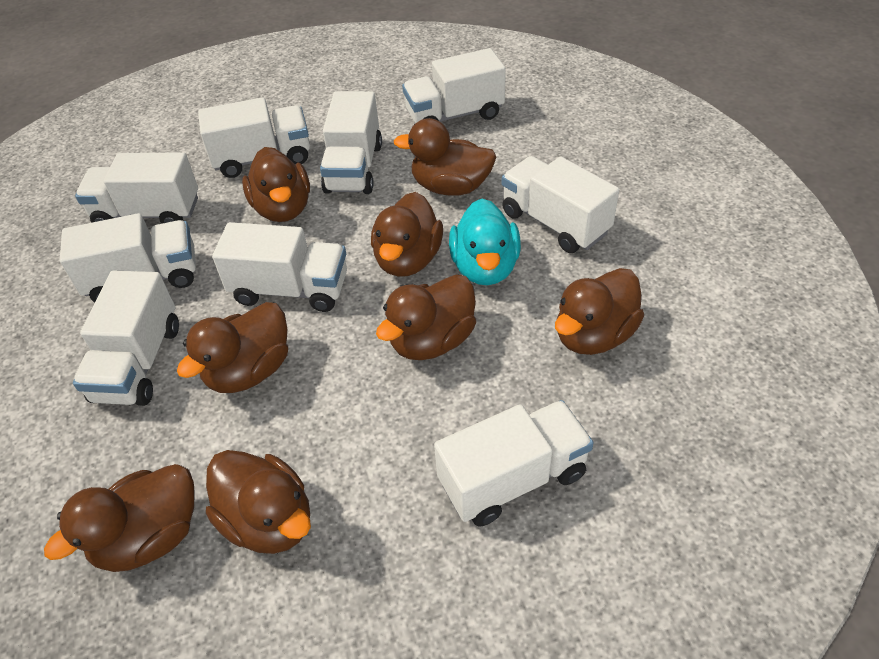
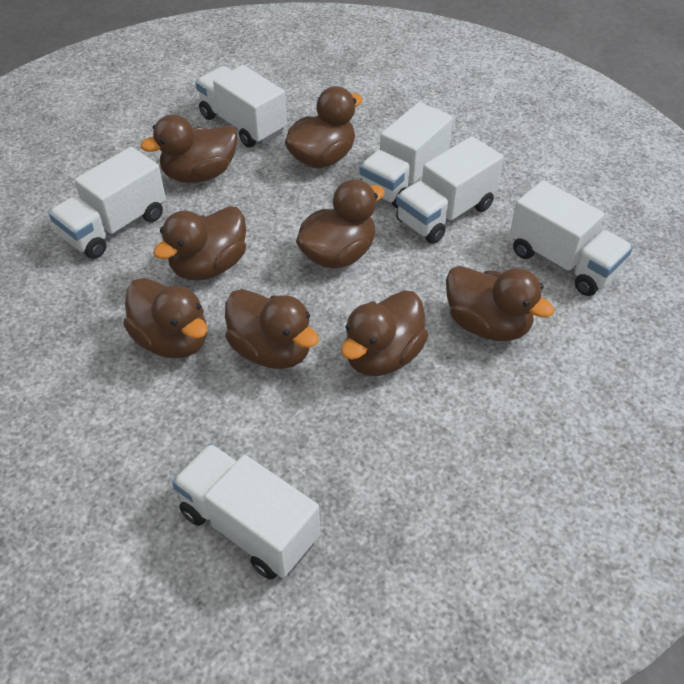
turquoise duck: 1 -> 0
white truck: 9 -> 6

